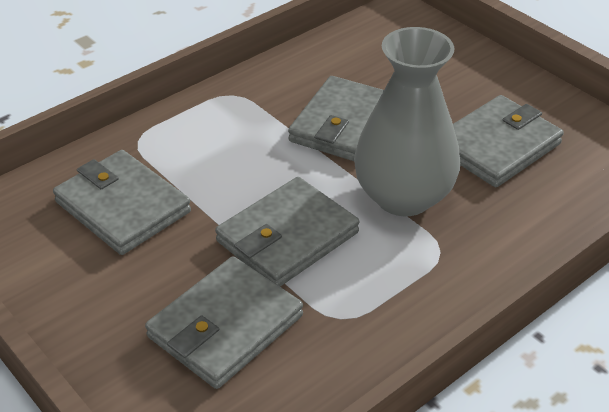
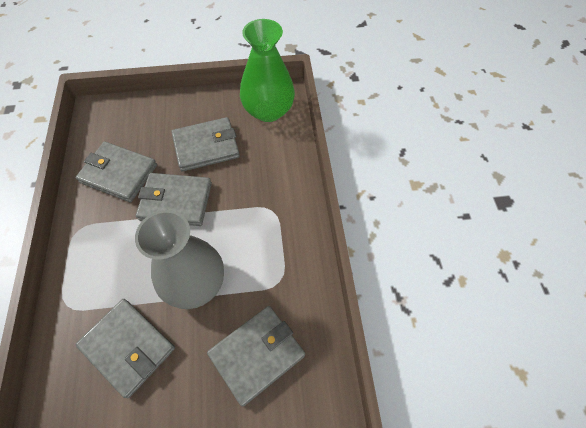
green vase: 0 -> 1

